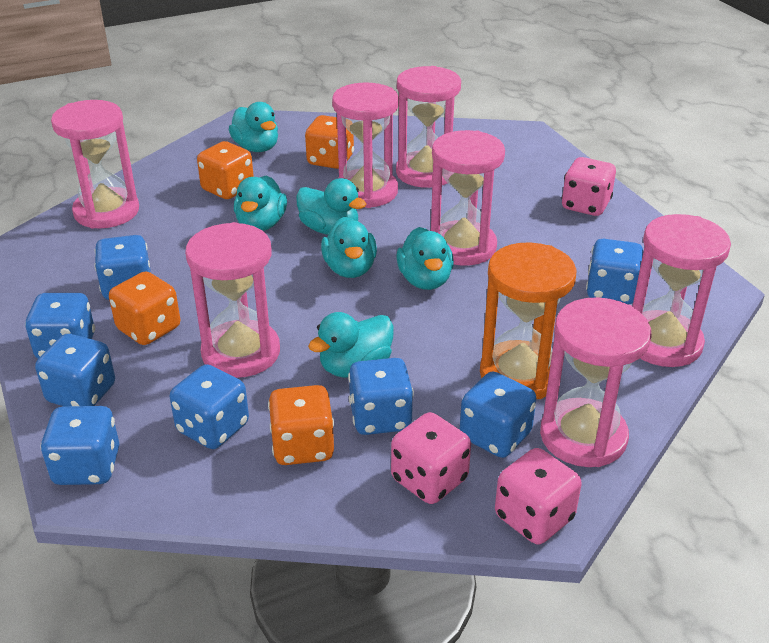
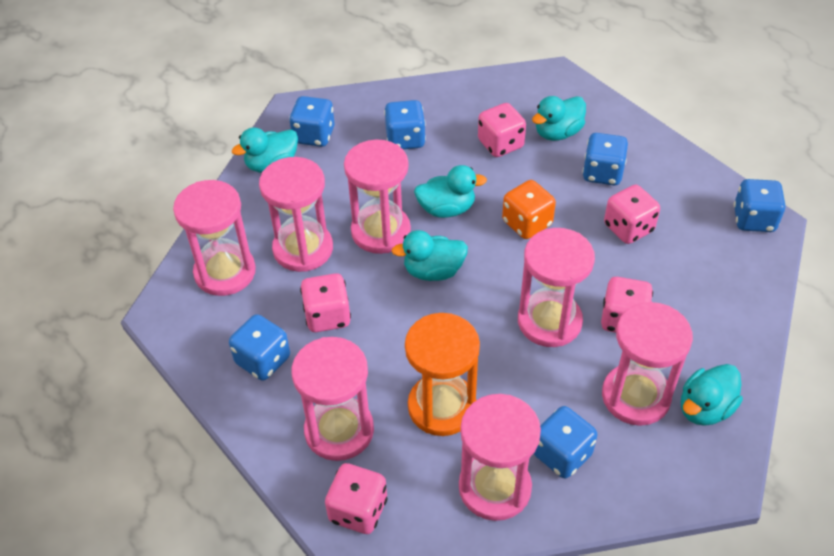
blue dice: 8 -> 6
orange dice: 4 -> 1
pink dice: 3 -> 5
turquoise duck: 6 -> 5

